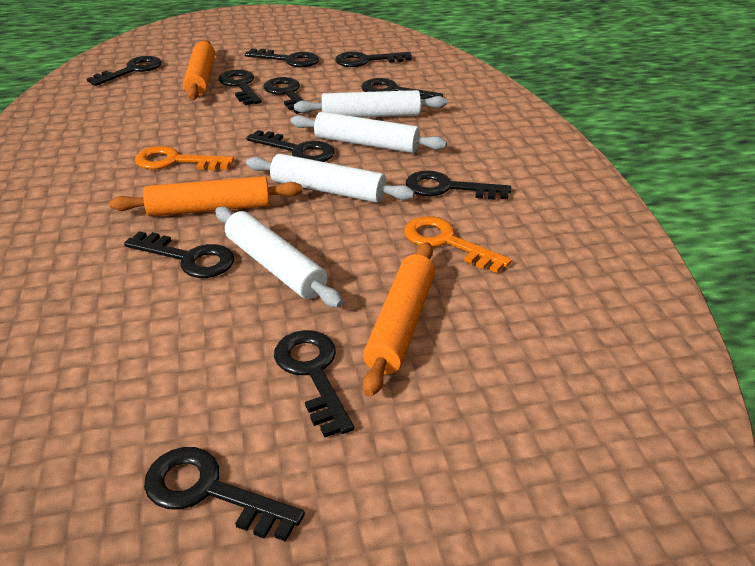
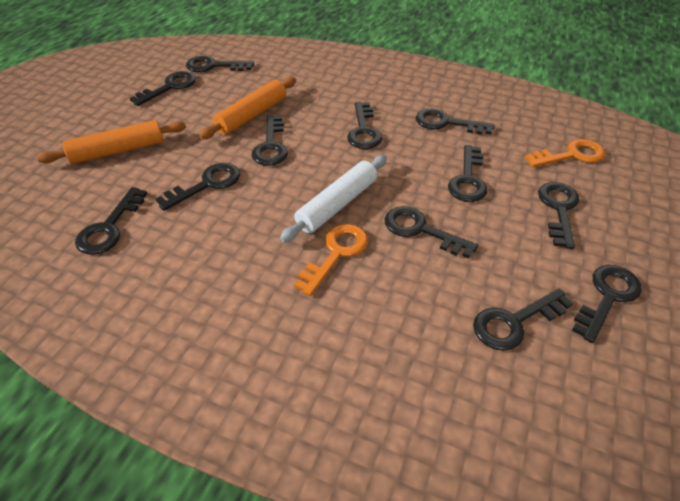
black key: 11 -> 12
orange rolling pin: 3 -> 2
white rolling pin: 4 -> 1

